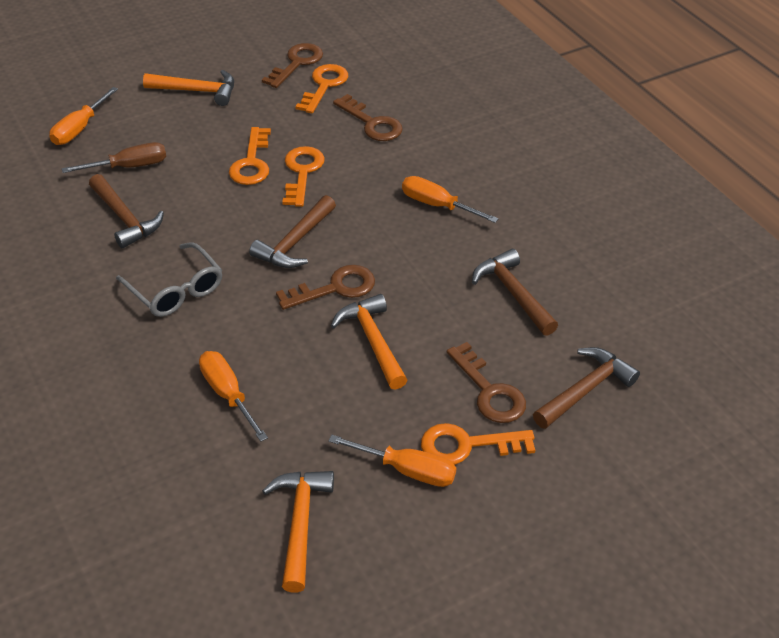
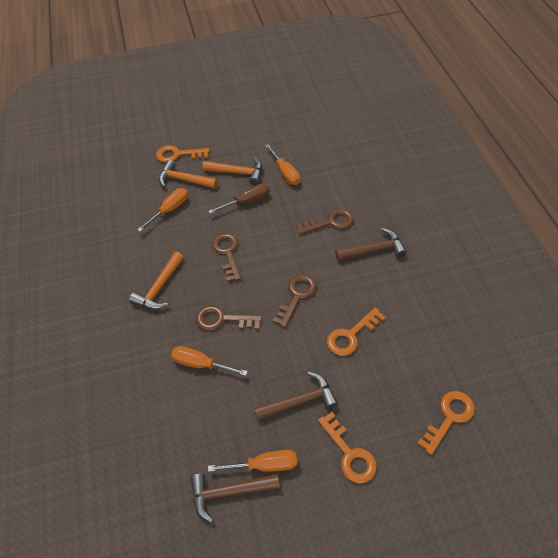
brown hammer: 4 -> 3
grey glasses: 1 -> 0

